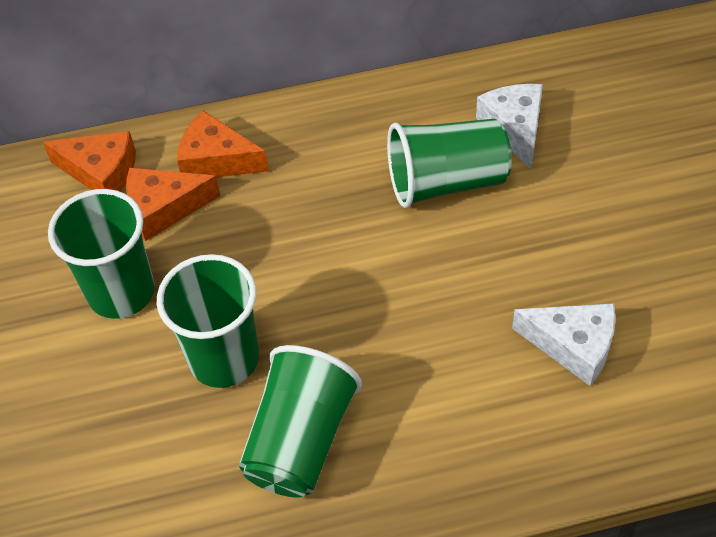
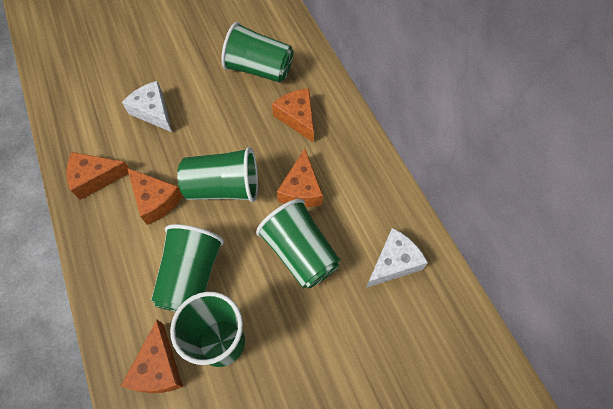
green cup: 4 -> 5
orange cheese: 3 -> 5

